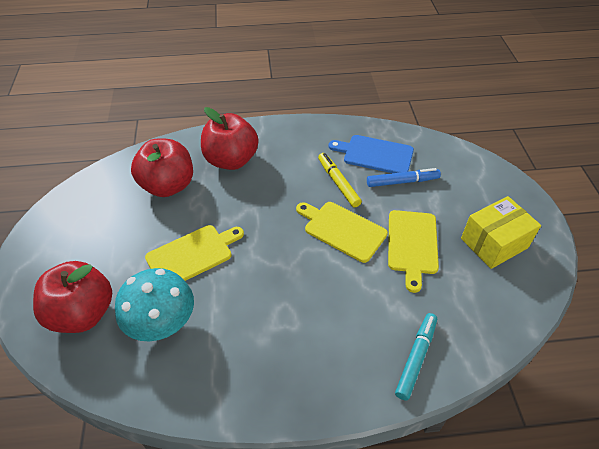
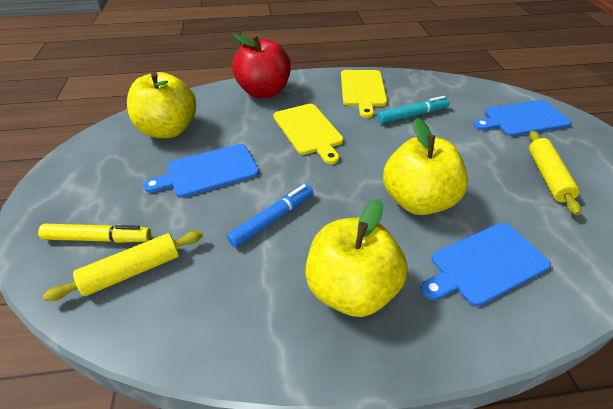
blue cutting board: 1 -> 3
red apple: 3 -> 1
turquoise mushroom: 1 -> 0
yellow apple: 0 -> 3
yellow box: 1 -> 0
yellow cutting board: 3 -> 2
yellow rolling pin: 0 -> 2

